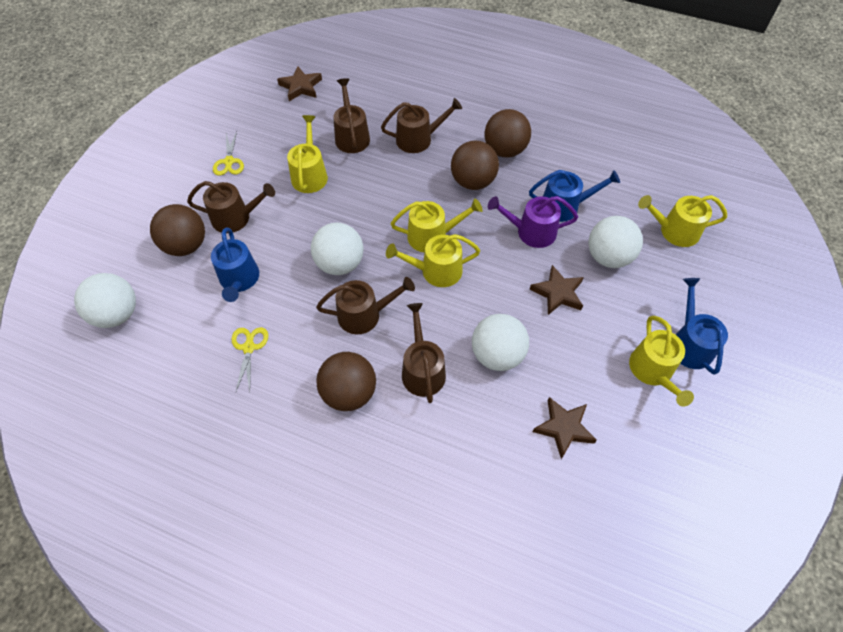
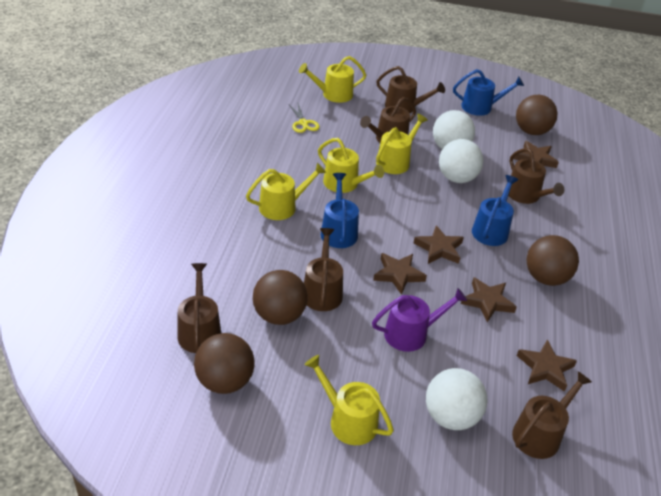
brown star: 3 -> 5
brown watering can: 5 -> 6
white ball: 4 -> 3
yellow scissors: 2 -> 1

